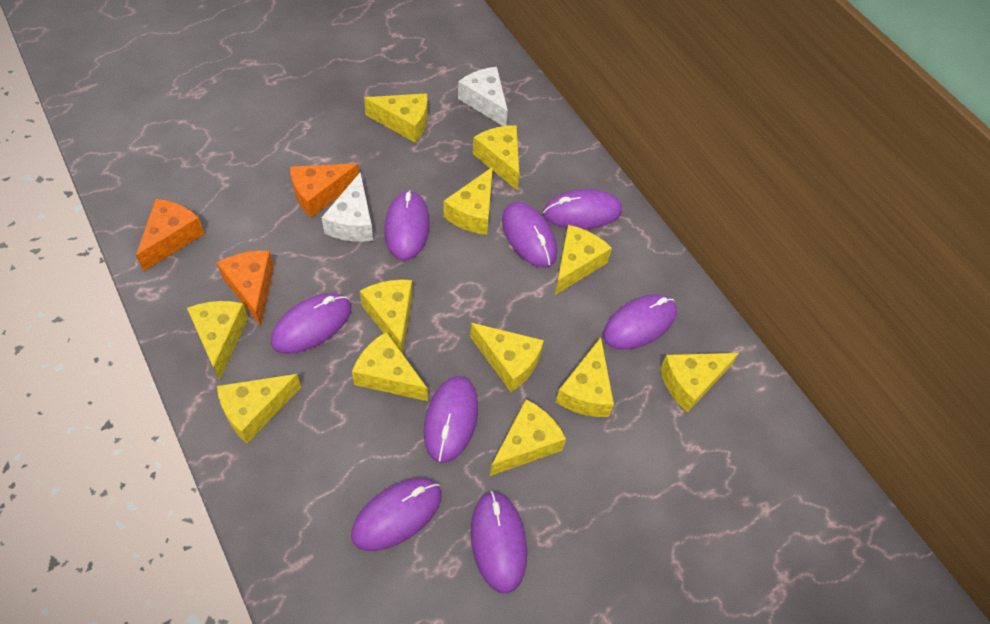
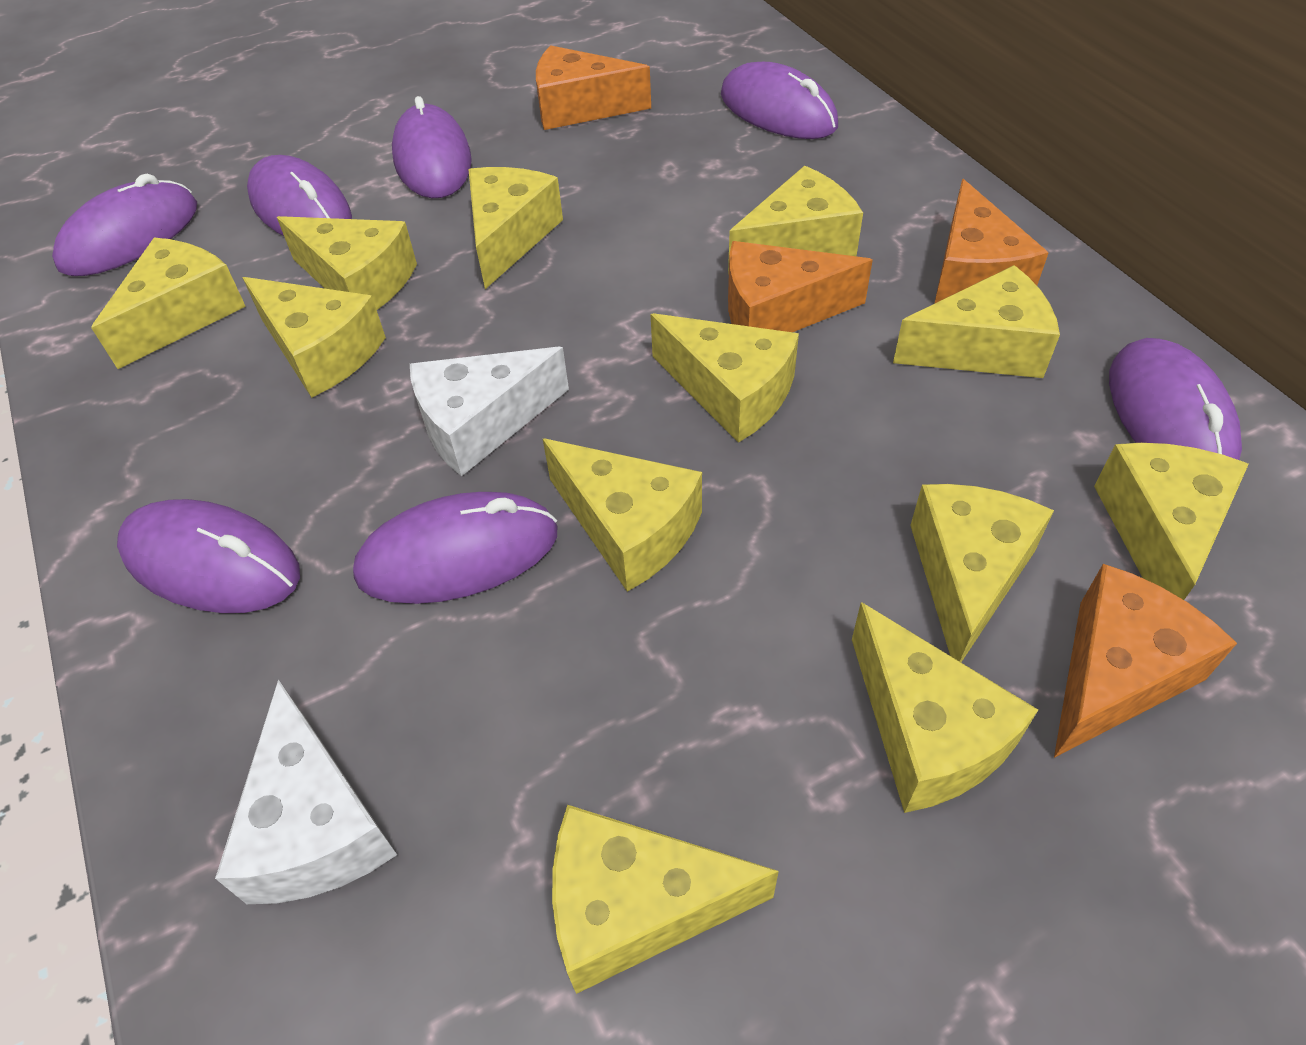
orange cheese: 3 -> 4
purple mouse: 8 -> 7

